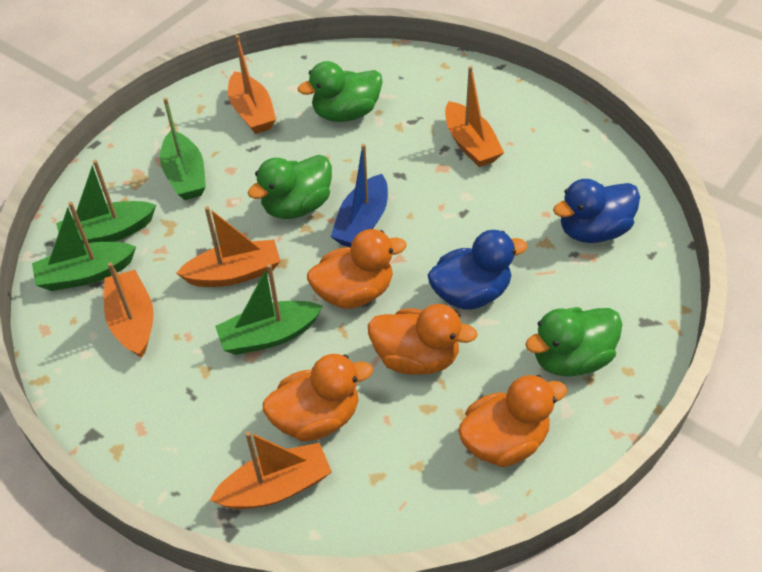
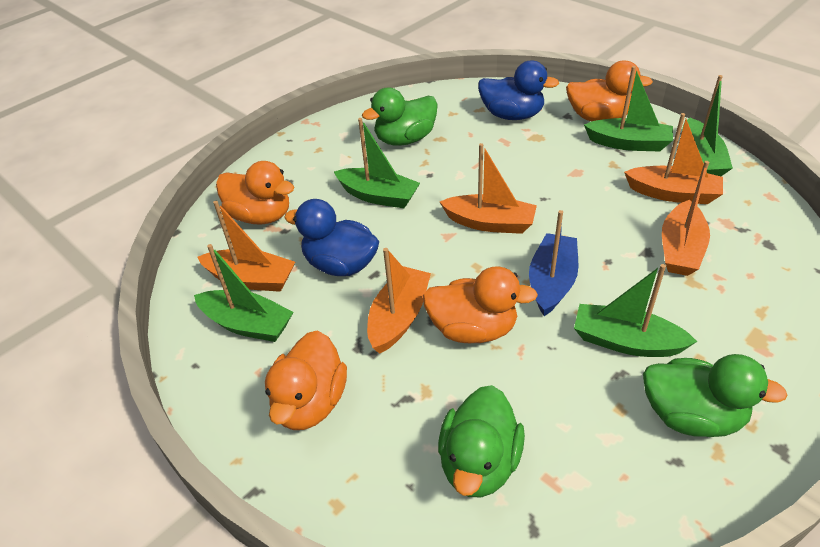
green boat: 4 -> 5

